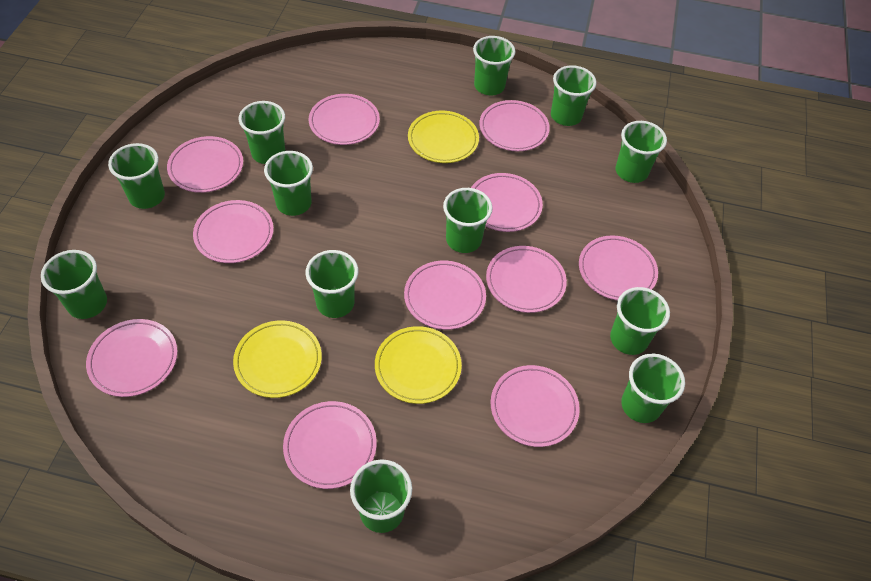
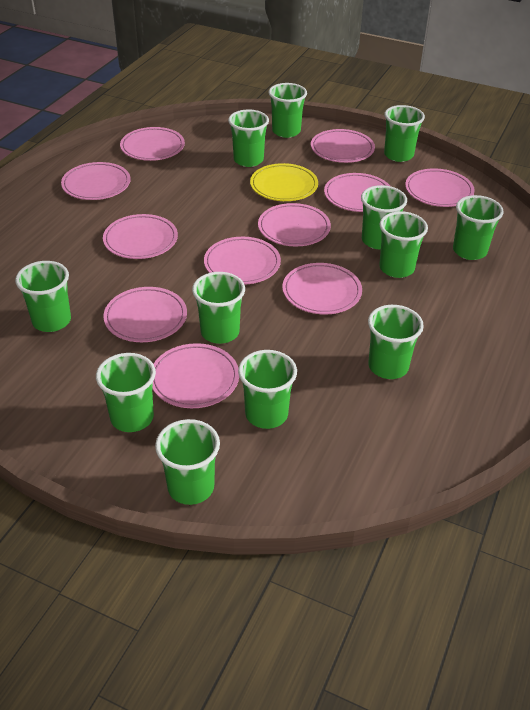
yellow plate: 3 -> 1

